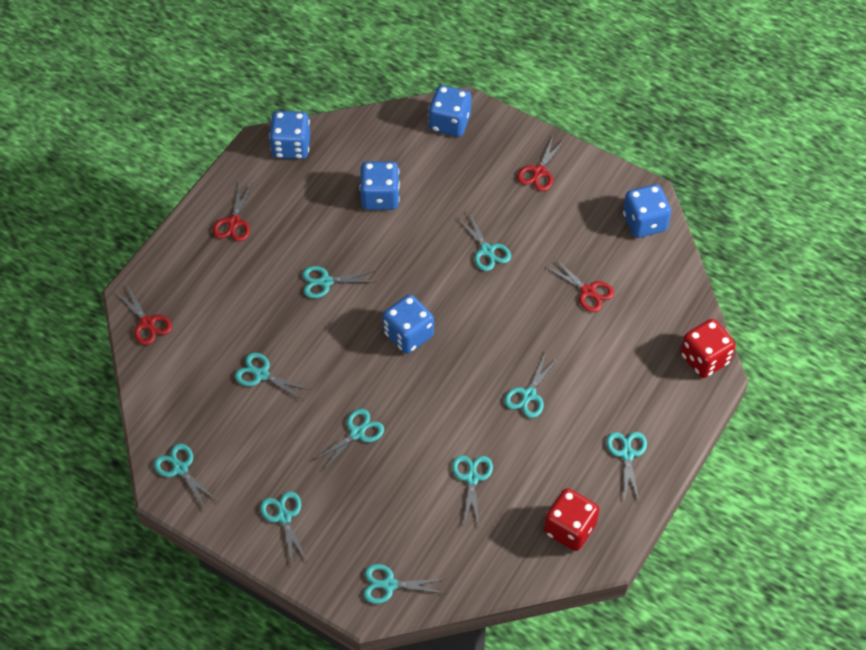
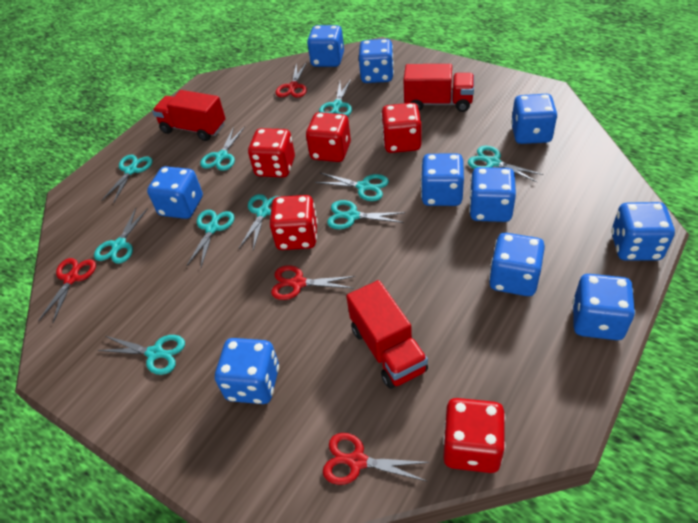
blue dice: 5 -> 10
red dice: 2 -> 5
red truck: 0 -> 3

